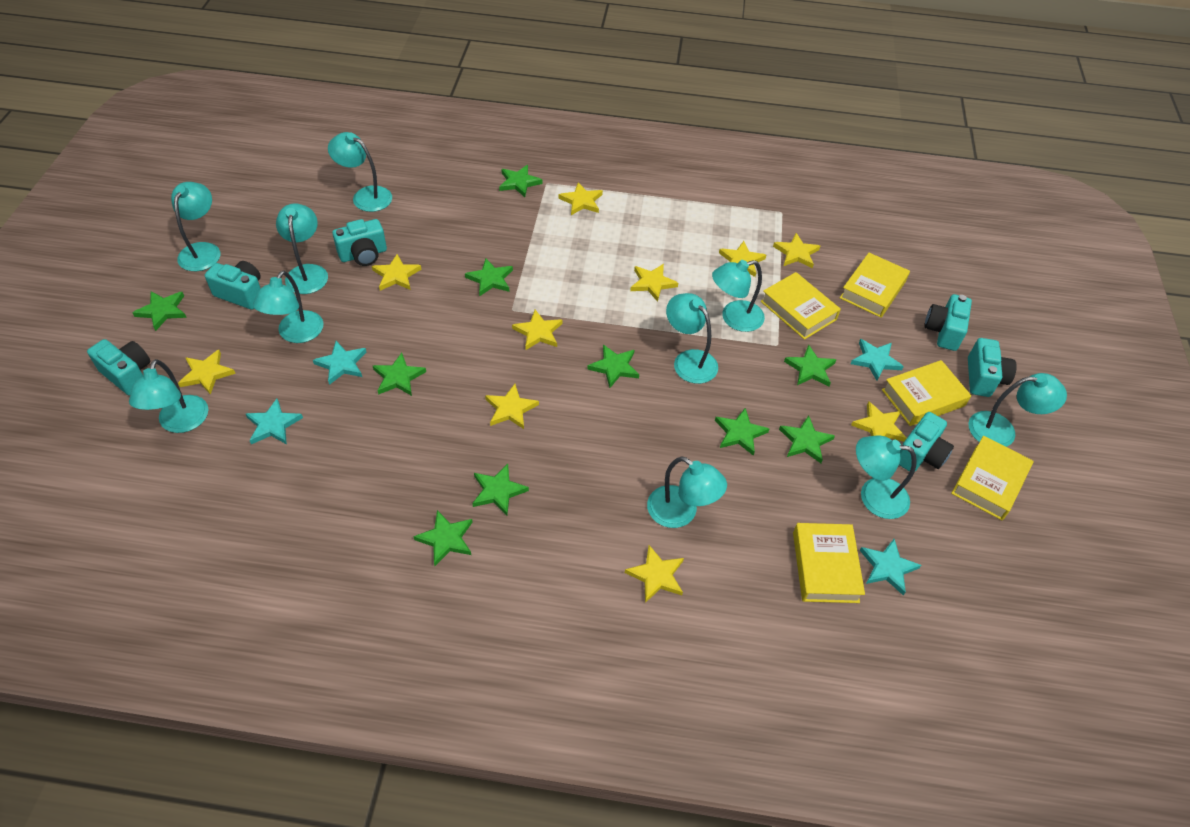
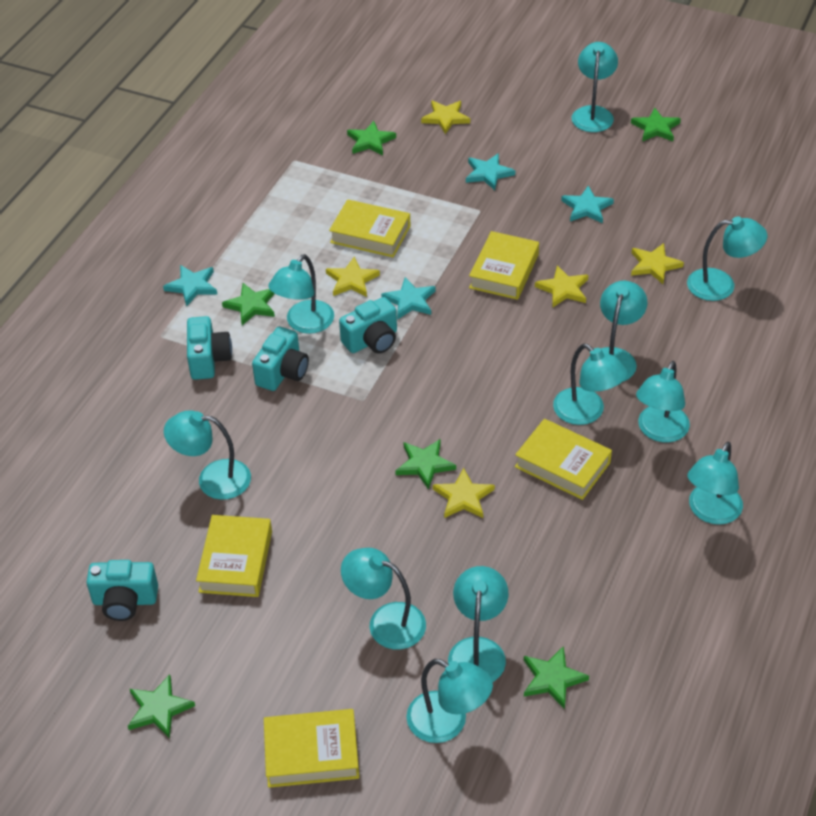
green star: 10 -> 6
turquoise camera: 6 -> 4
turquoise lamp: 10 -> 11
yellow star: 10 -> 5

